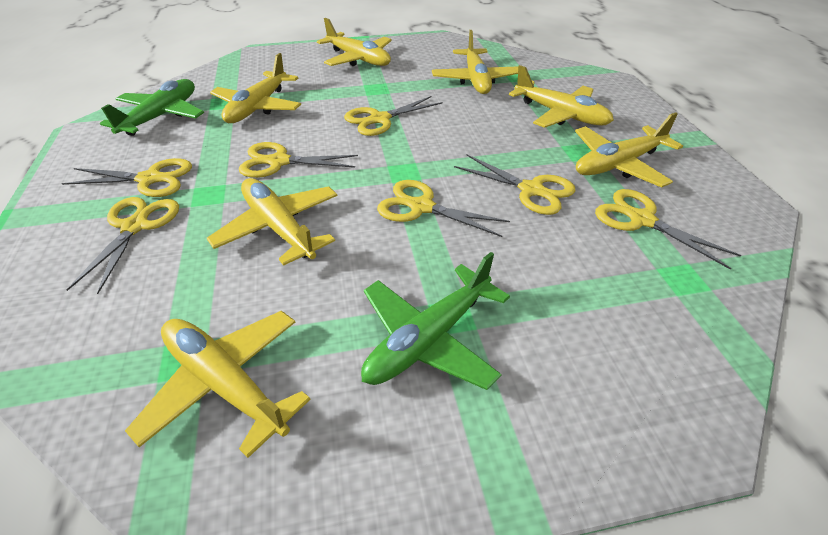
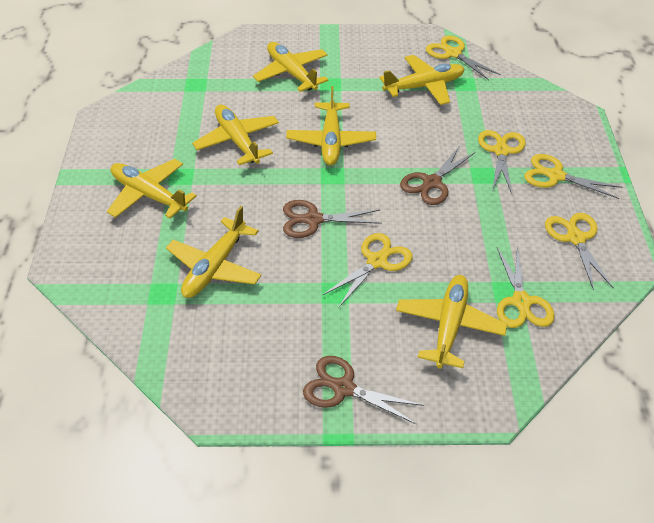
brown scissors: 0 -> 3
green plane: 2 -> 0
yellow scissors: 7 -> 6

